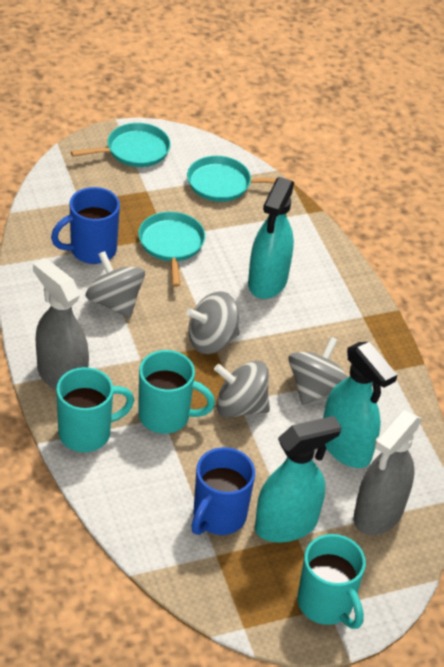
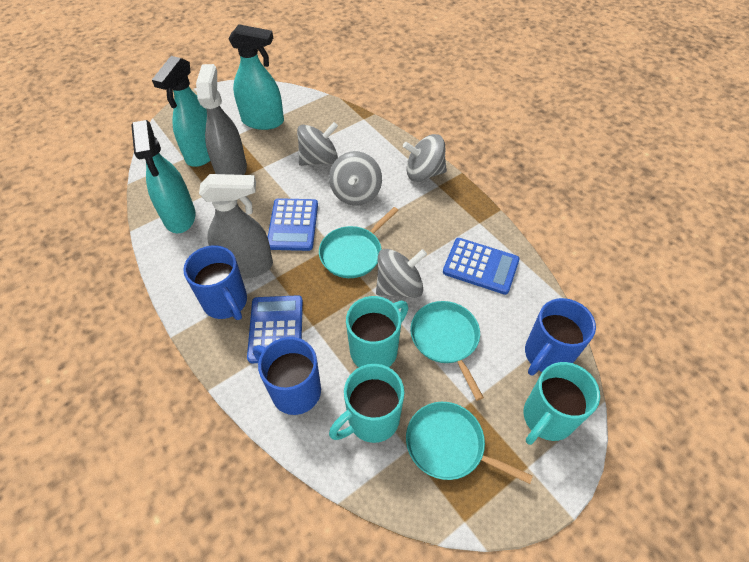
blue calculator: 0 -> 3
blue mug: 2 -> 3

